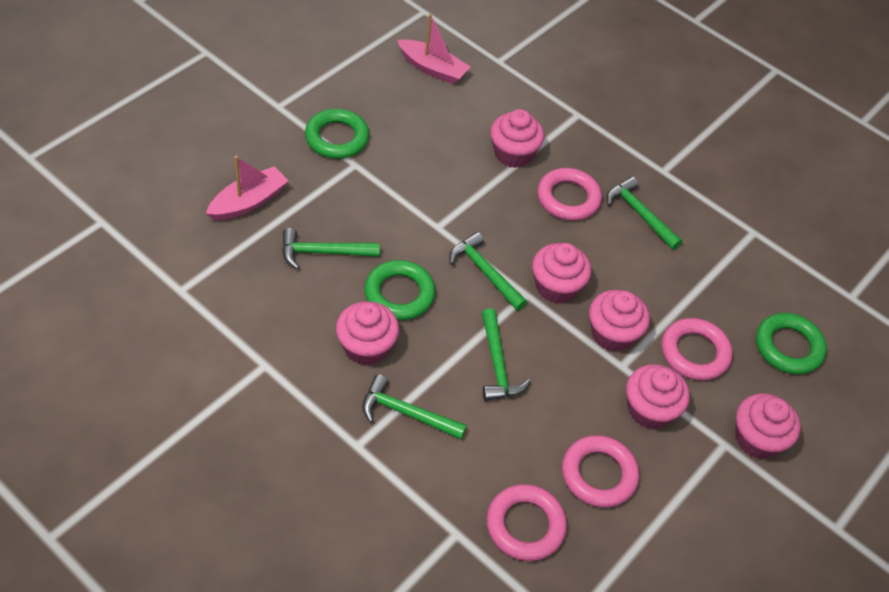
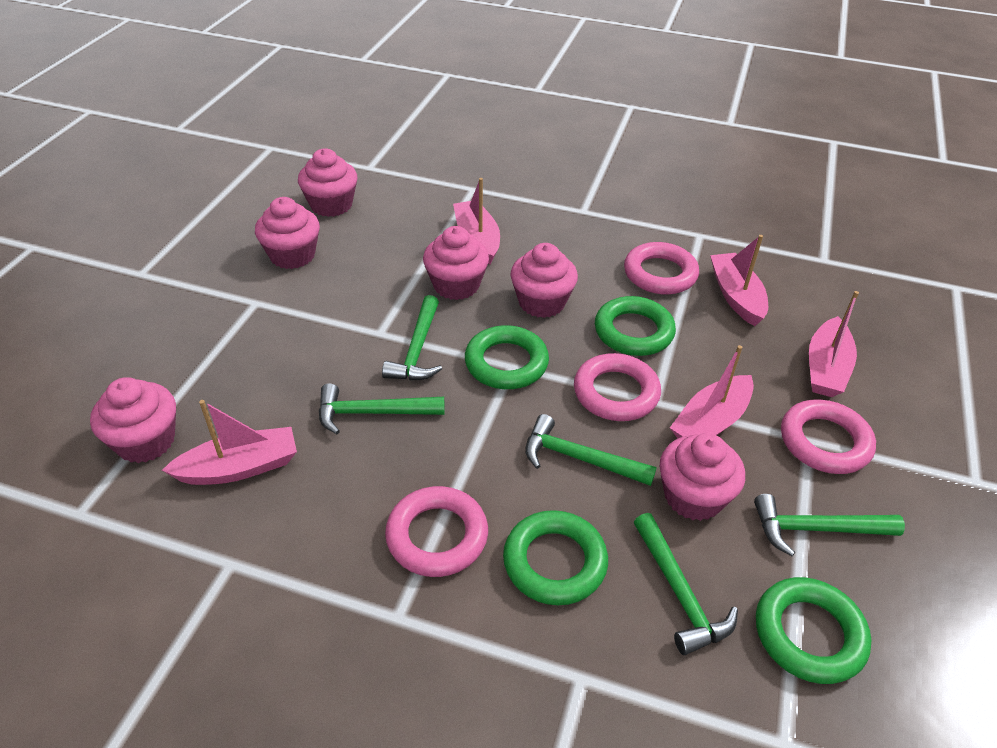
green ring: 3 -> 4
pink boat: 2 -> 5

